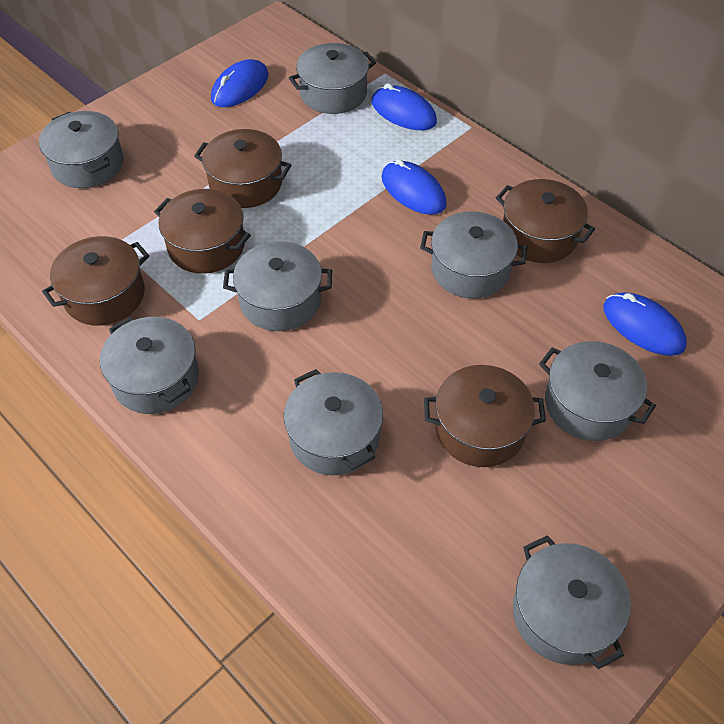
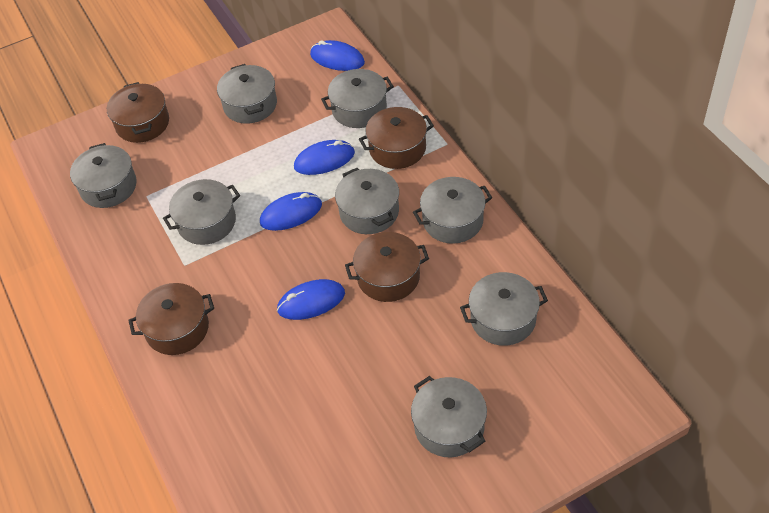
brown pot: 5 -> 4

